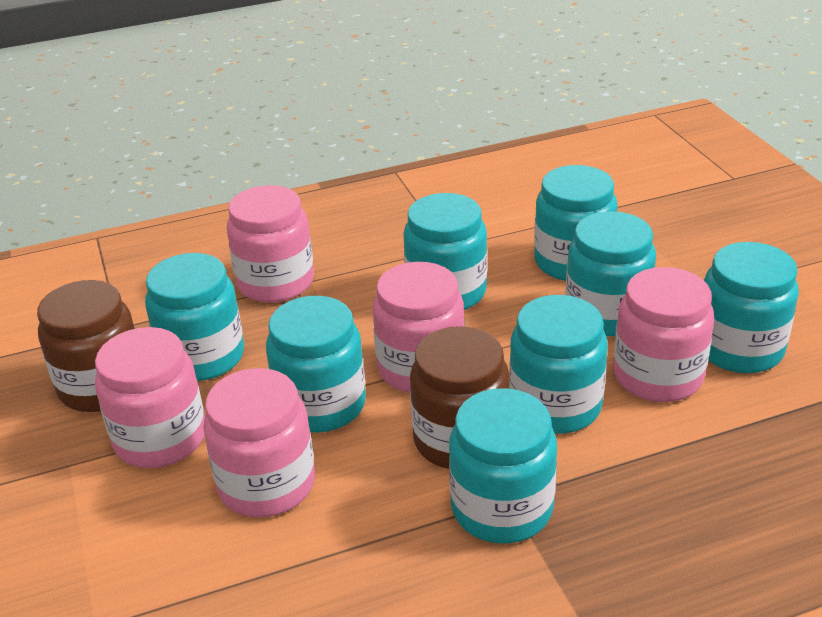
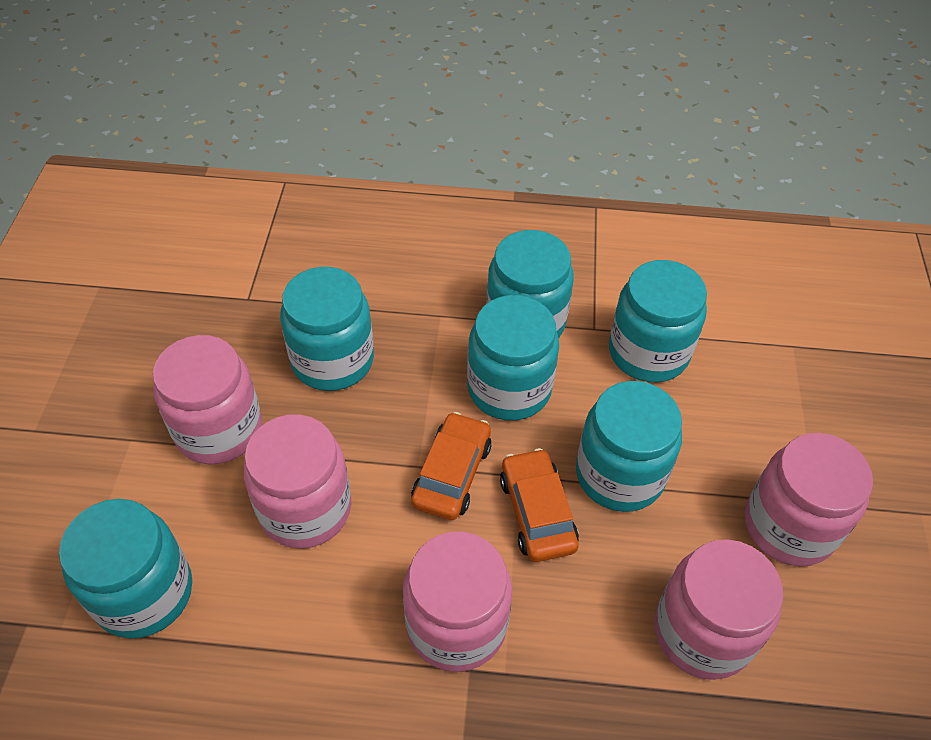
brown jar: 2 -> 0
orange car: 0 -> 2
turquoise jar: 8 -> 6

